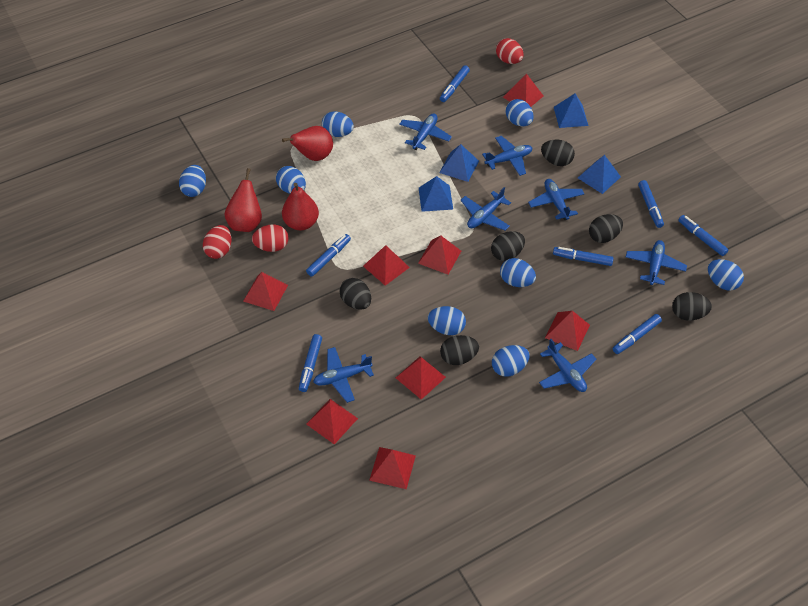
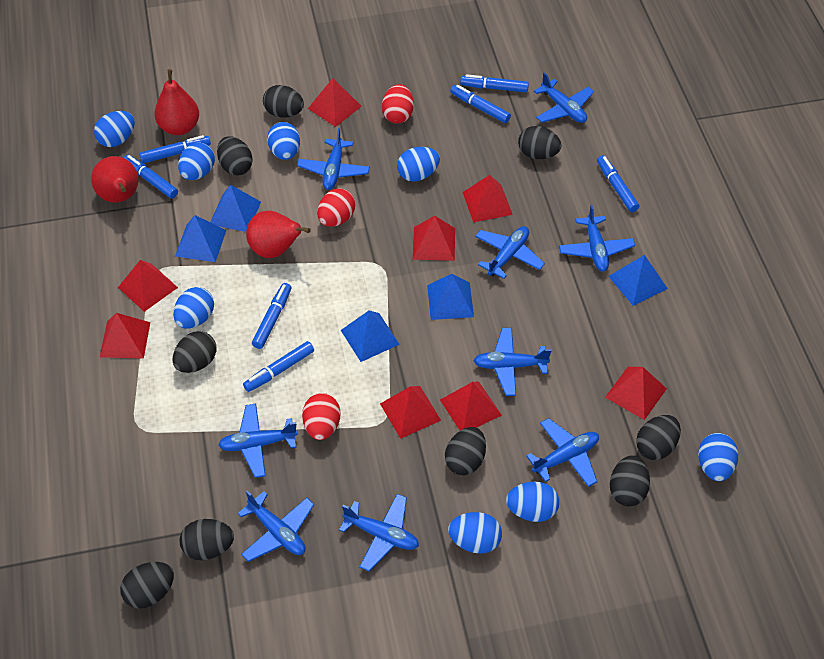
black egg: 6 -> 9
blue plane: 7 -> 9
blue pyramid: 4 -> 5

